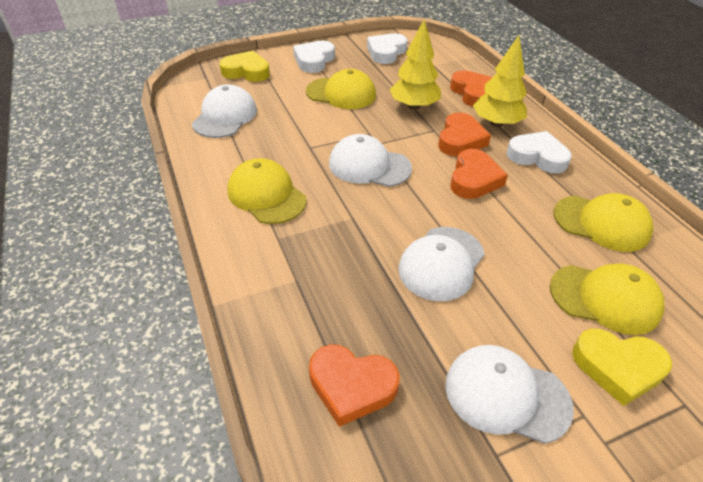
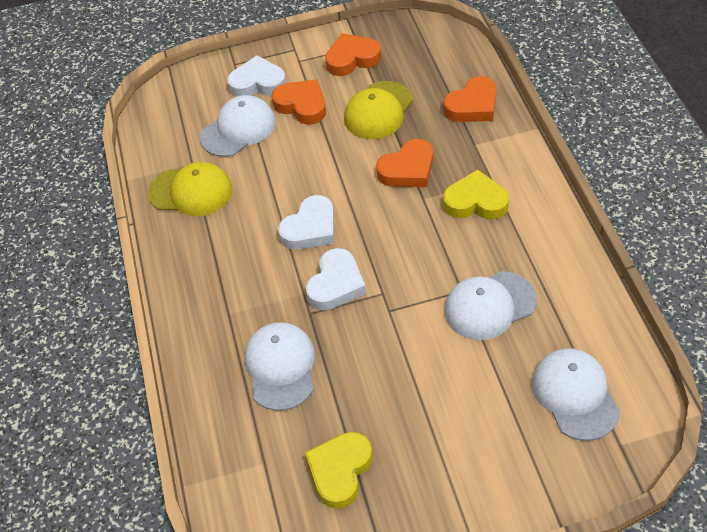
yellow cap: 4 -> 2
yellow tree: 2 -> 0

